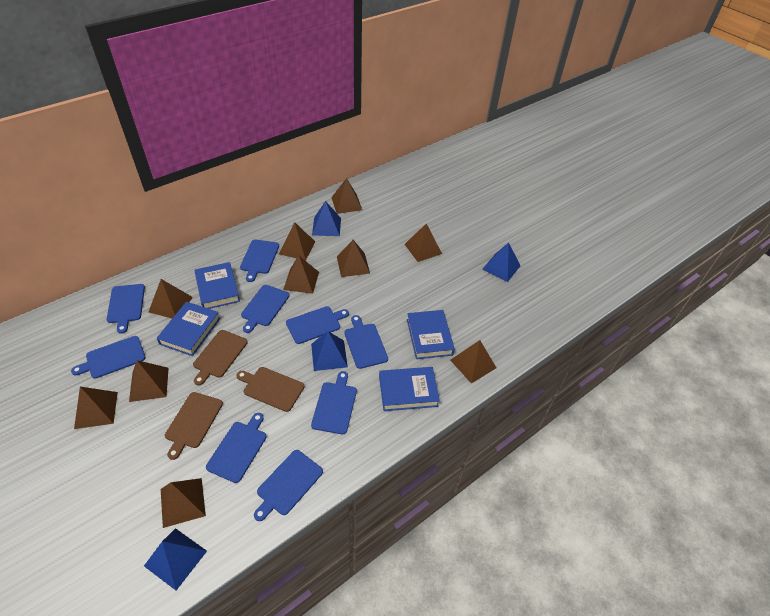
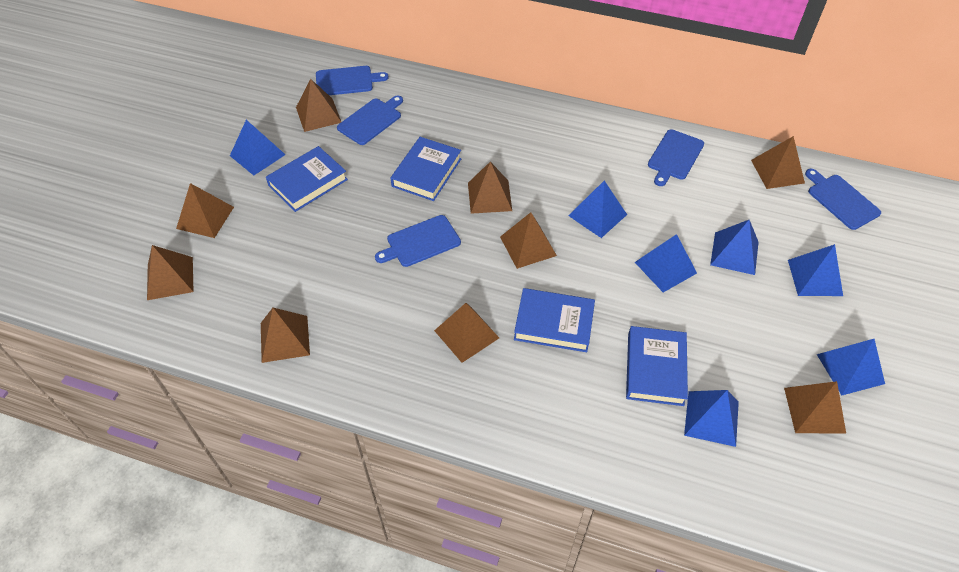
blue cutting board: 9 -> 5
blue pyramid: 4 -> 7
brown cutting board: 3 -> 0
brown pyramid: 10 -> 9

